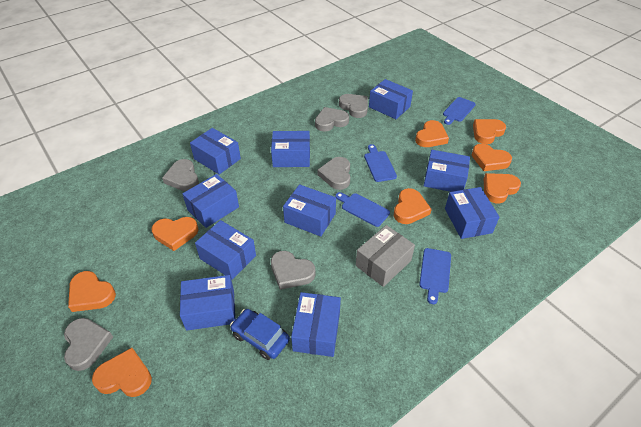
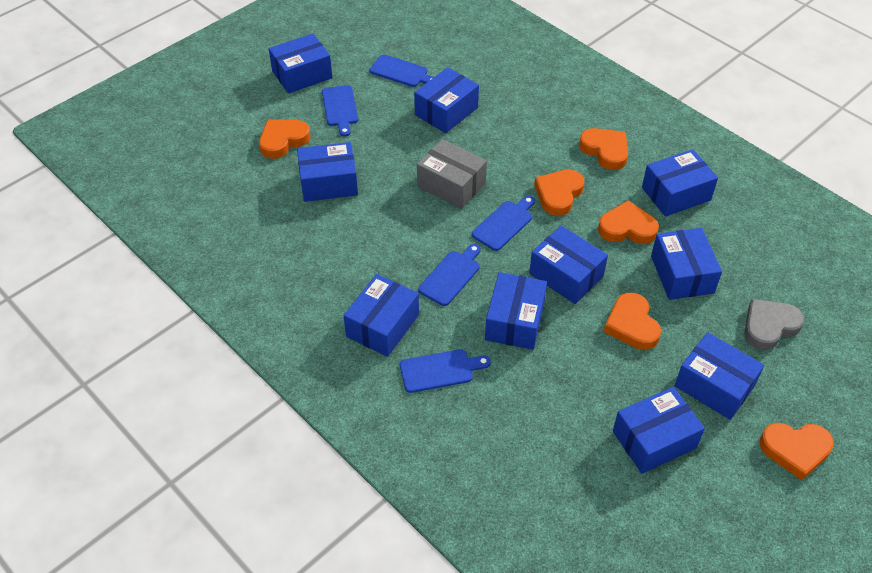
blue car: 1 -> 0
blue cutting board: 4 -> 5
grey heart: 6 -> 1
orange heart: 8 -> 6

